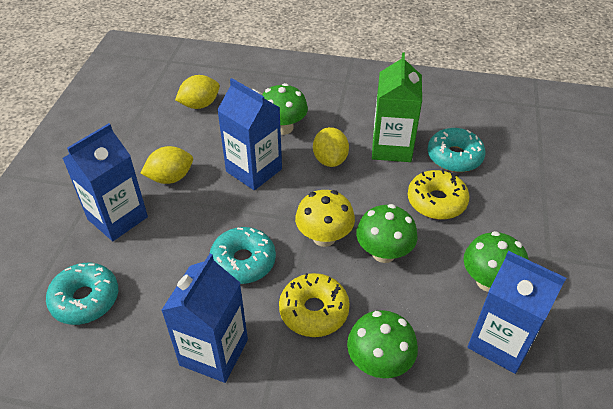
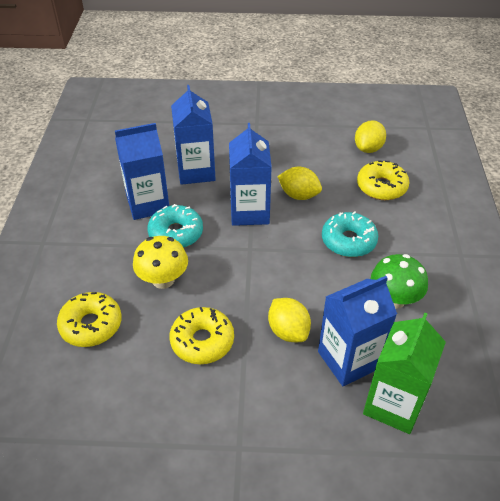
green mushroom: 4 -> 1
turquoise donut: 3 -> 2
yellow donut: 2 -> 3

